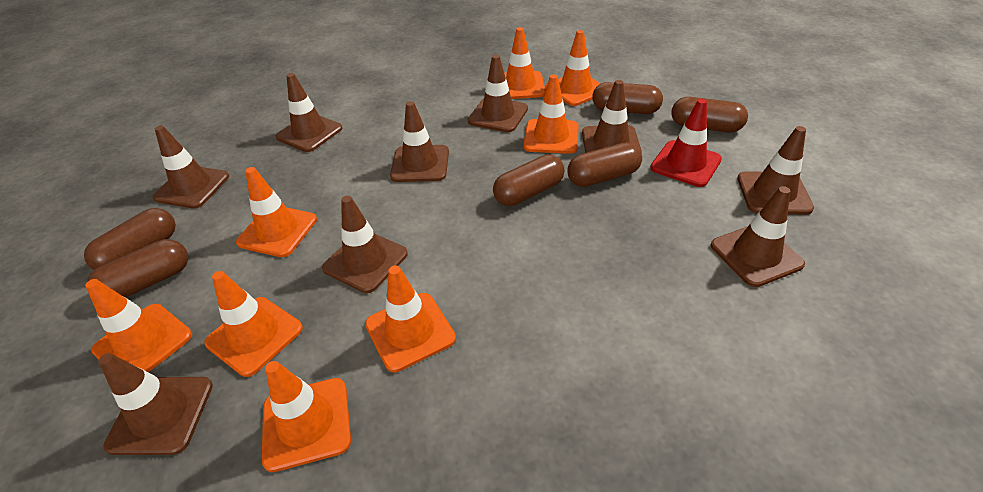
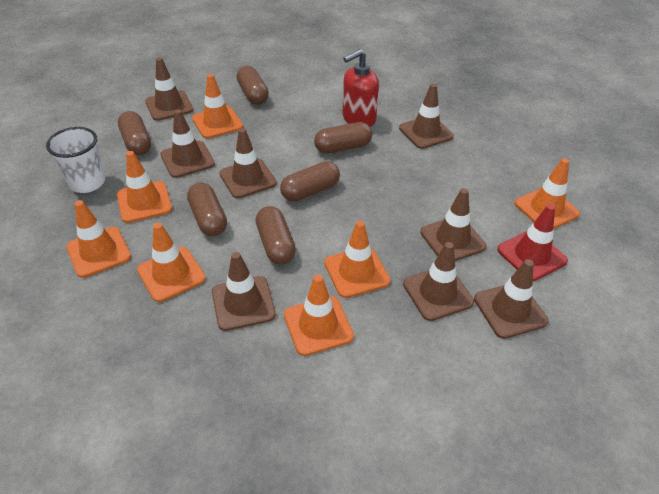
brown traffic cone: 9 -> 8
orange traffic cone: 8 -> 7
red soap dispenser: 0 -> 1
white cup: 0 -> 1

